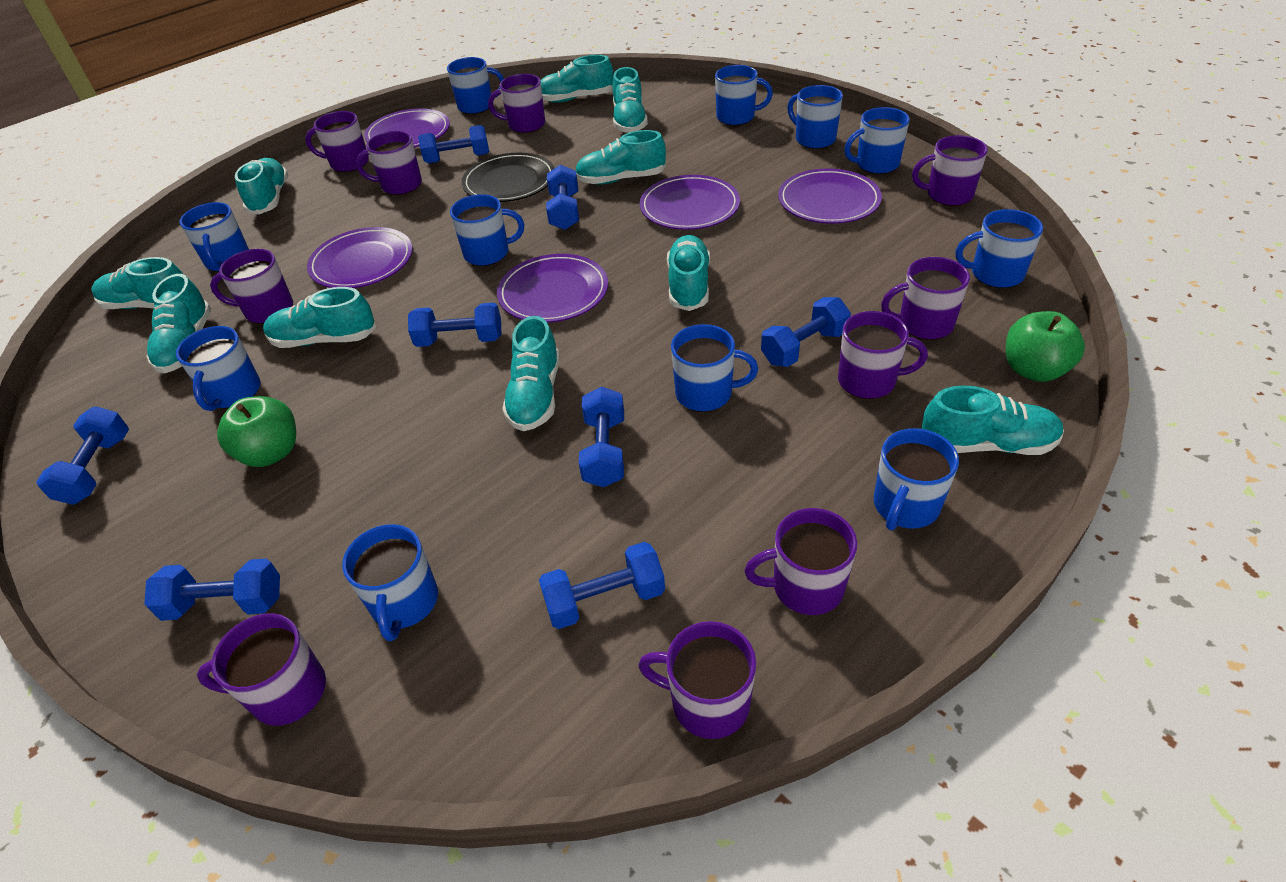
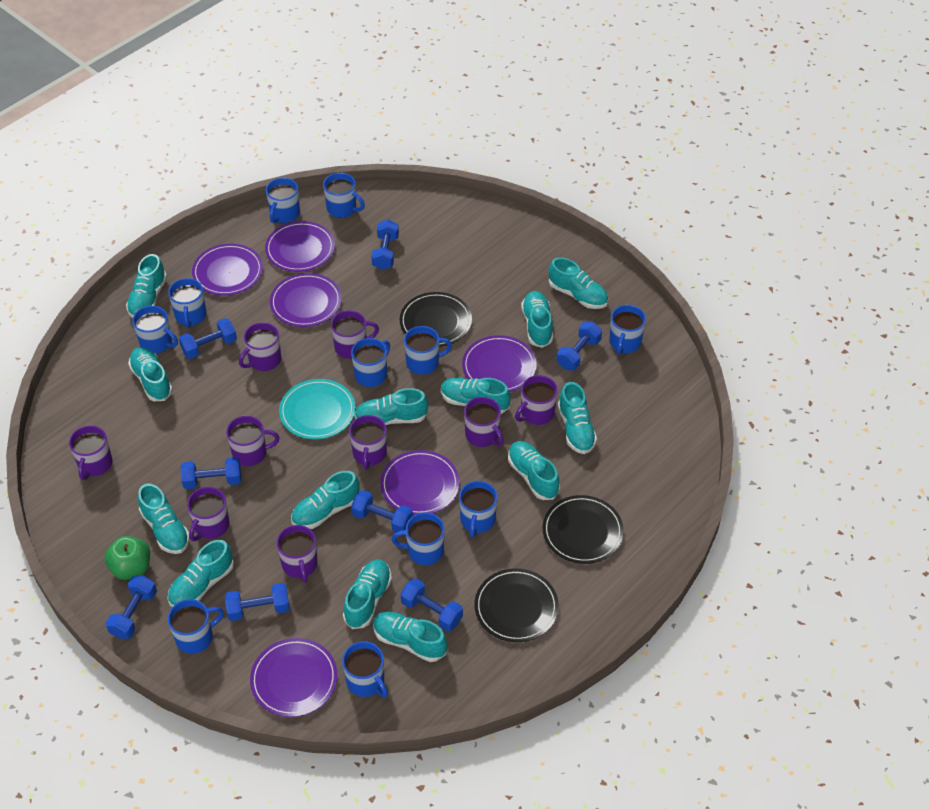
black plate: 1 -> 3
green apple: 2 -> 1
purple mug: 10 -> 9
purple plate: 5 -> 6
turquoise plate: 0 -> 1
turquoise shoe: 10 -> 13

